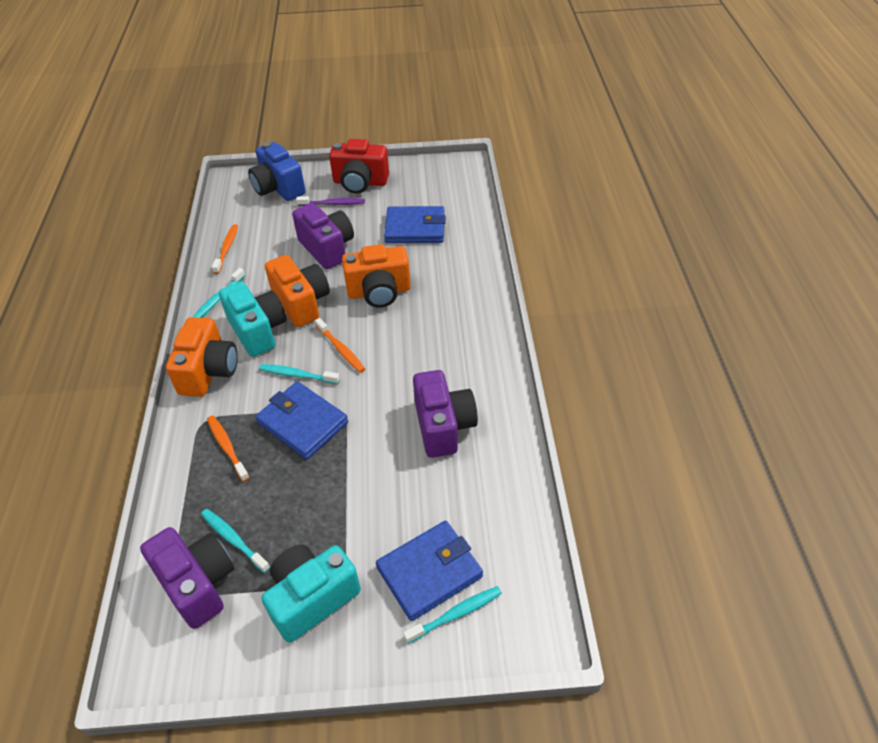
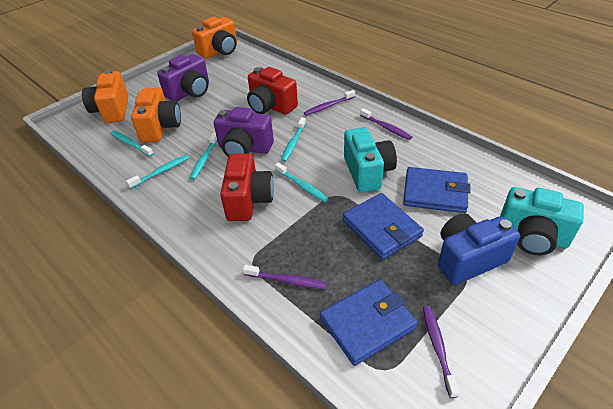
orange toothbrush: 3 -> 0
purple camera: 3 -> 2
purple toothbrush: 1 -> 4
red camera: 1 -> 2
turquoise toothbrush: 4 -> 5

